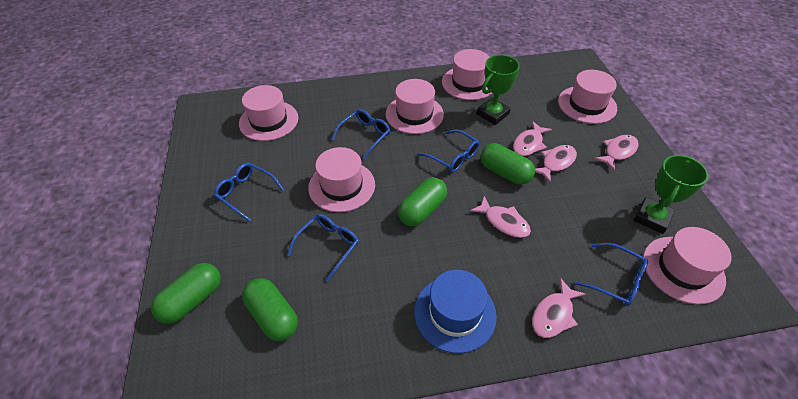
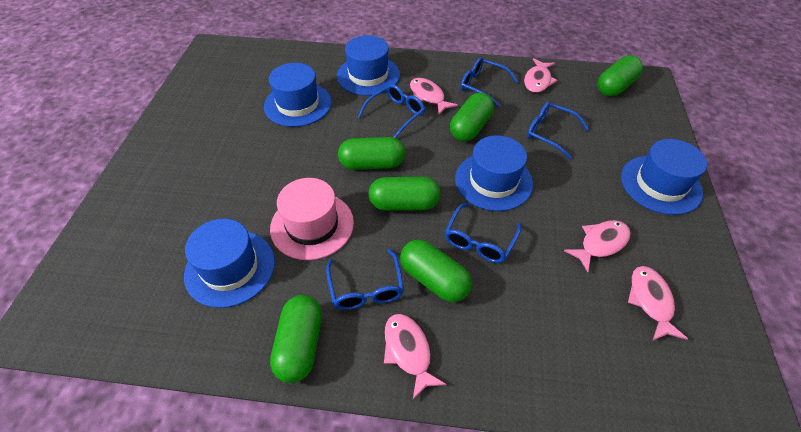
blue hat: 1 -> 5
green capsule: 4 -> 6
green trophy: 2 -> 0
pink hat: 6 -> 1

